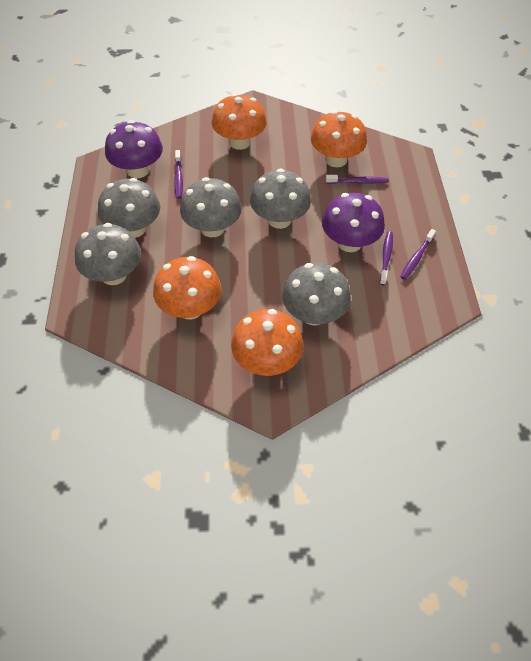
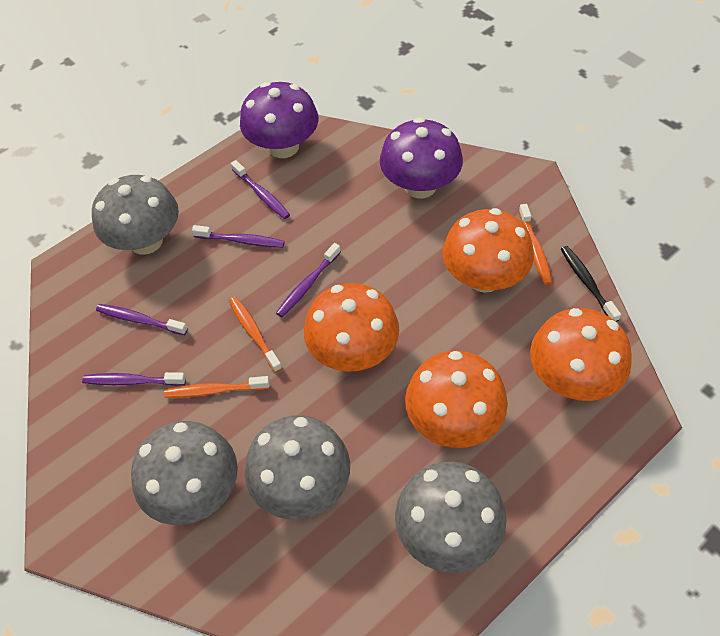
black toothbrush: 0 -> 1
grey mushroom: 5 -> 4
orange toothbrush: 0 -> 3
purple toothbrush: 4 -> 5

